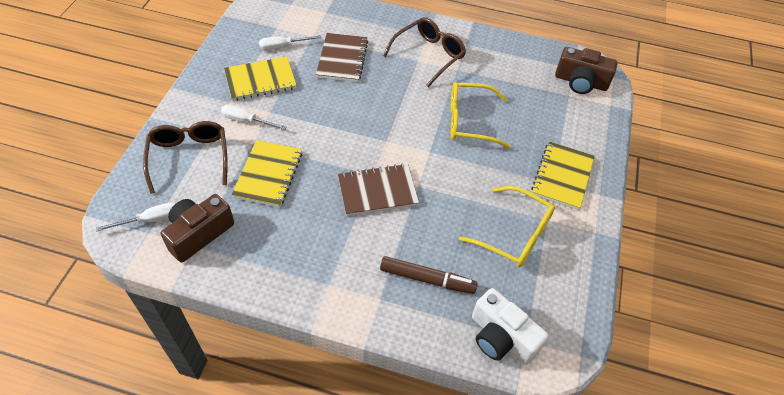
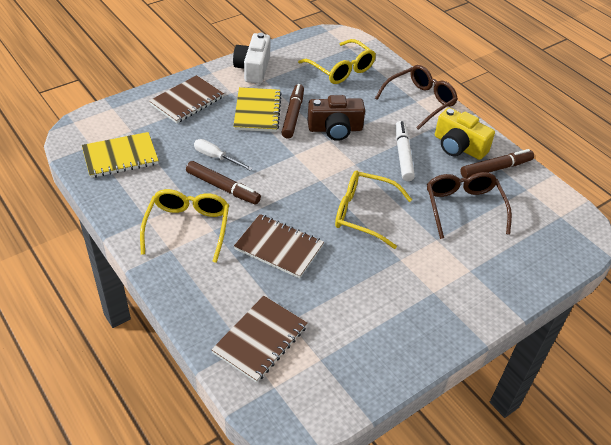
brown camera: 2 -> 1
brown marker: 1 -> 3
brown notebook: 2 -> 3
white marker: 0 -> 1
white screwdriver: 3 -> 1
yellow camera: 0 -> 1
yellow glasses: 2 -> 3
yellow notebook: 3 -> 2

